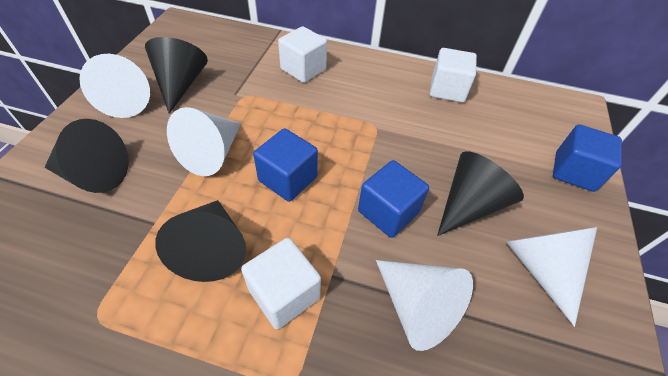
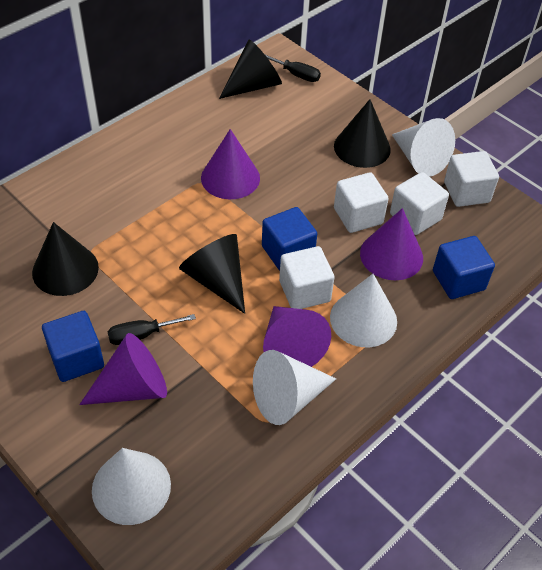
black screwdriver: 0 -> 2
purple cone: 0 -> 4
white cube: 3 -> 4

